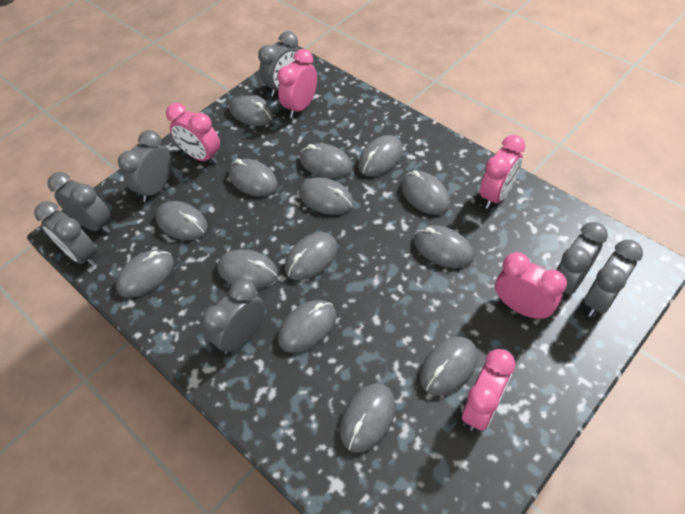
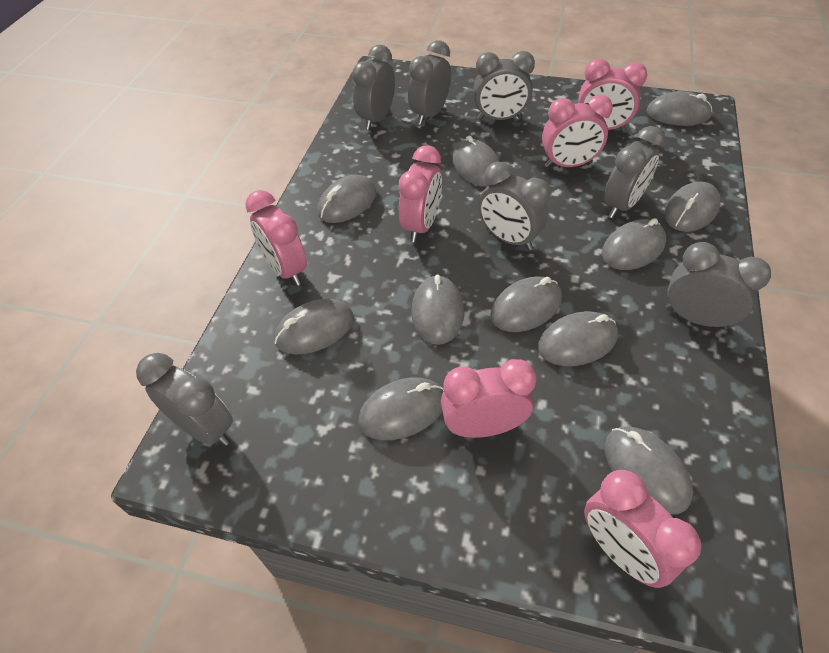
grey mouse: 14 -> 11
pink clock: 5 -> 6

